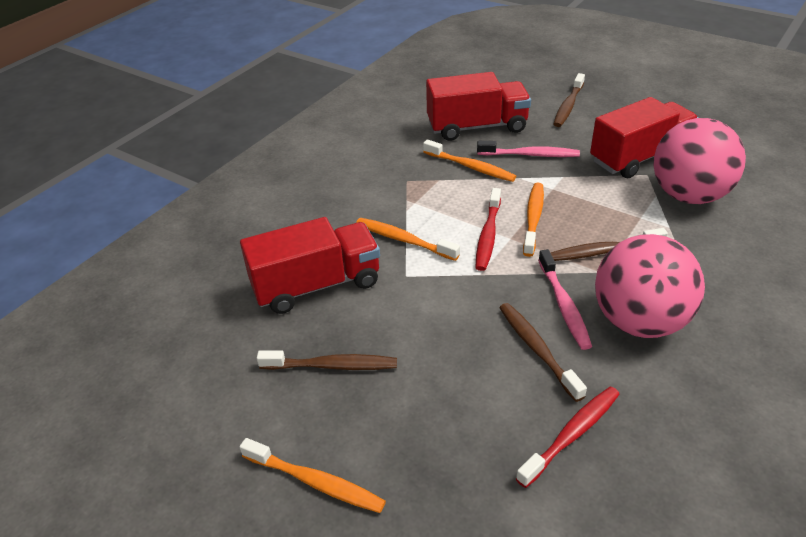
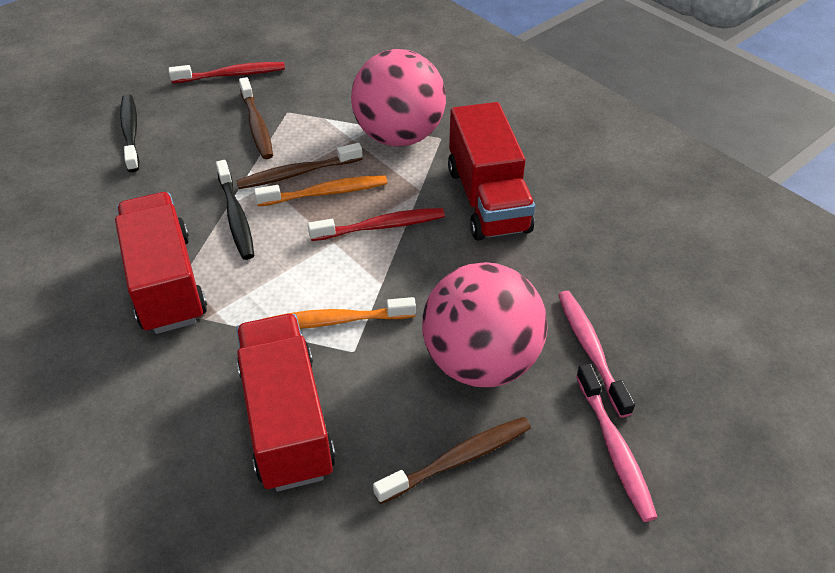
black toothbrush: 0 -> 2
brown toothbrush: 4 -> 3
orange toothbrush: 4 -> 2

